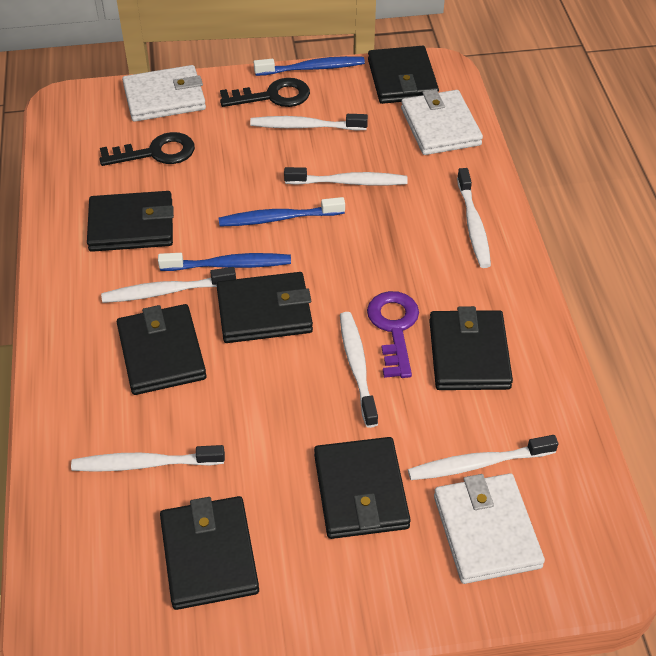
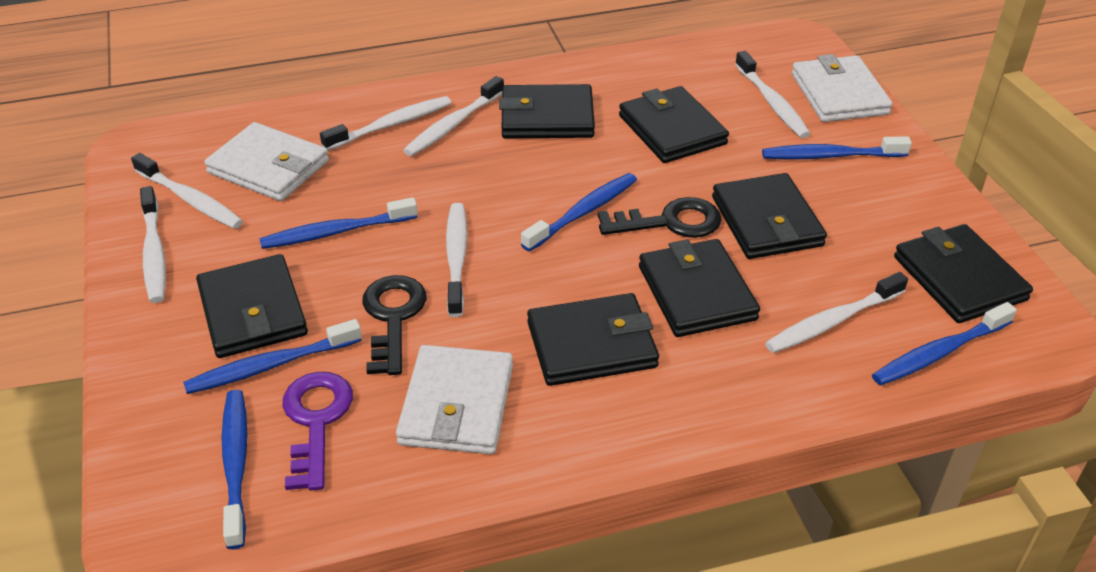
blue toothbrush: 3 -> 6

